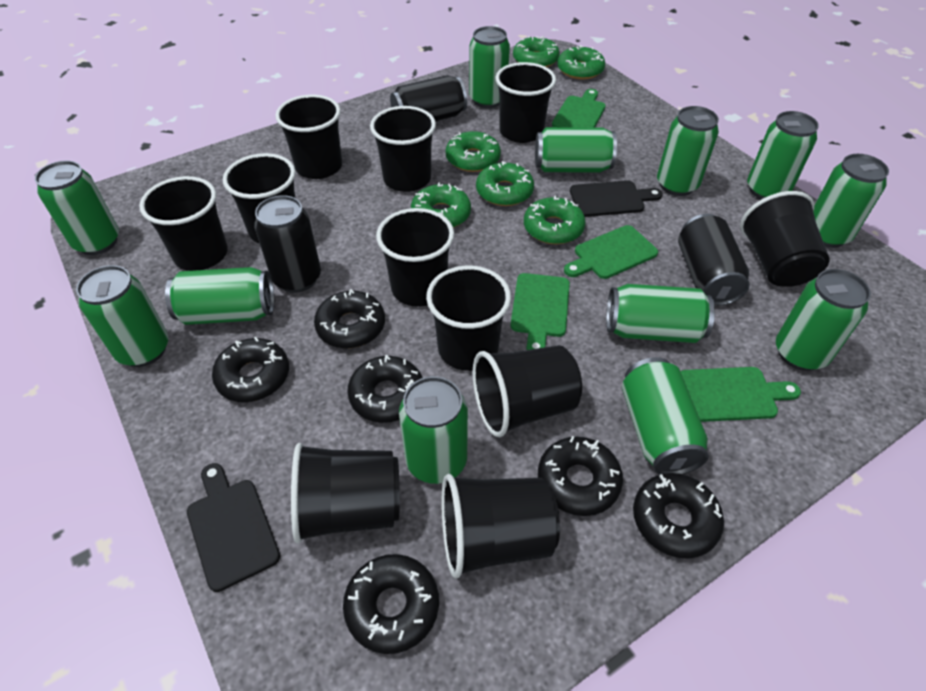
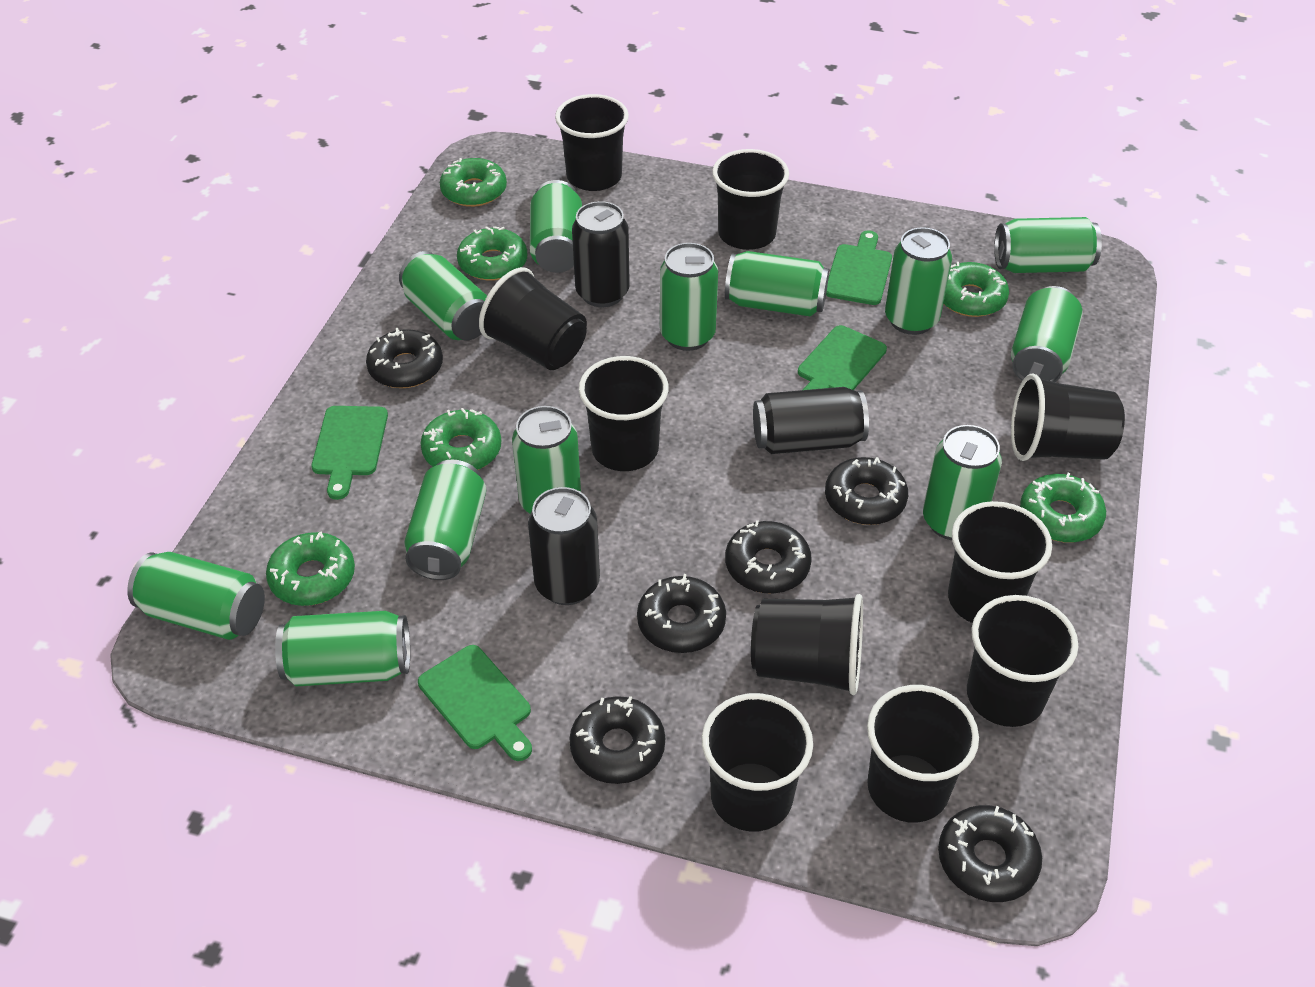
black cup: 11 -> 10
black cutting board: 2 -> 0

